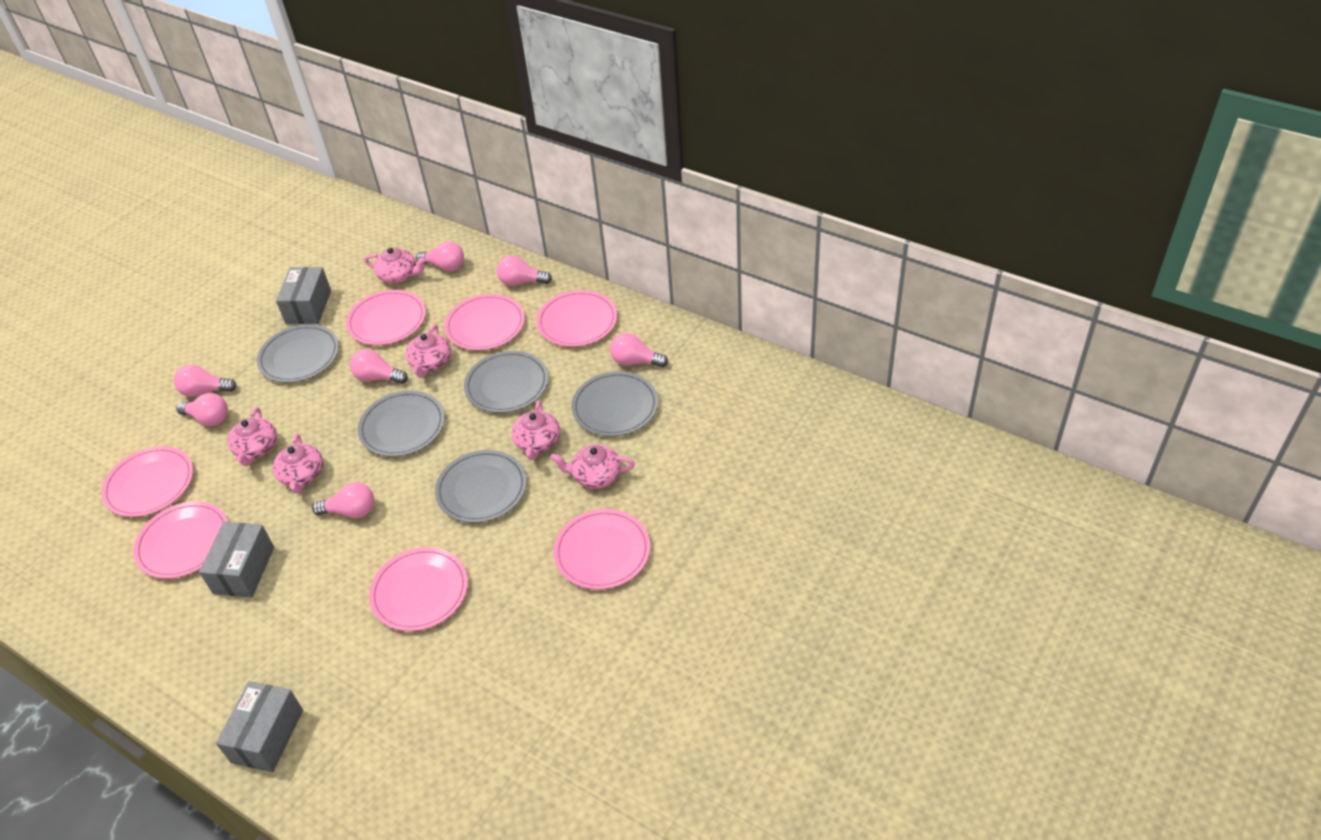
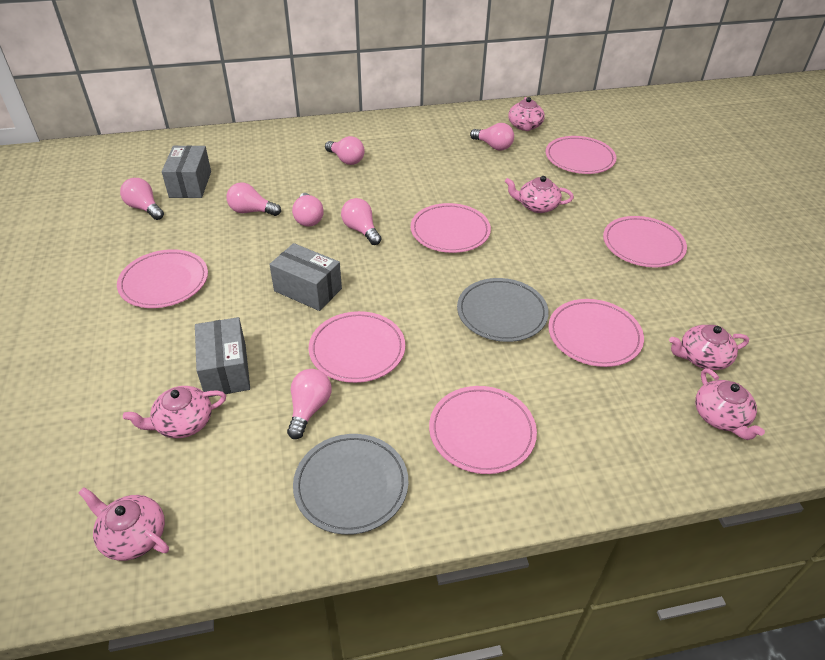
grey plate: 5 -> 2

